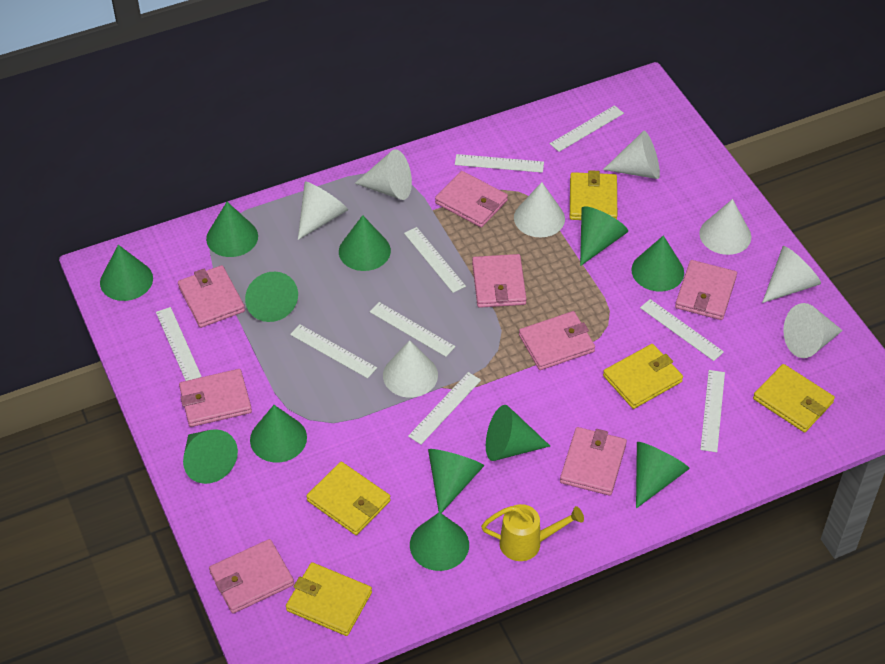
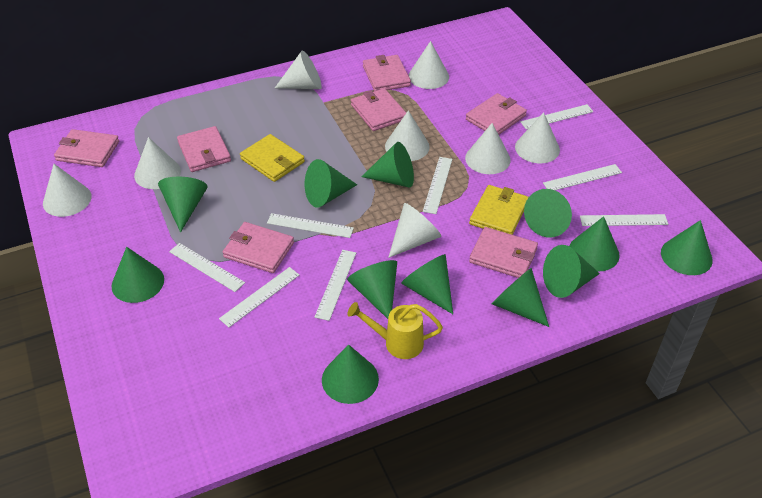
pink wallet: 8 -> 7
white ruler: 9 -> 8
yellow wallet: 5 -> 2

